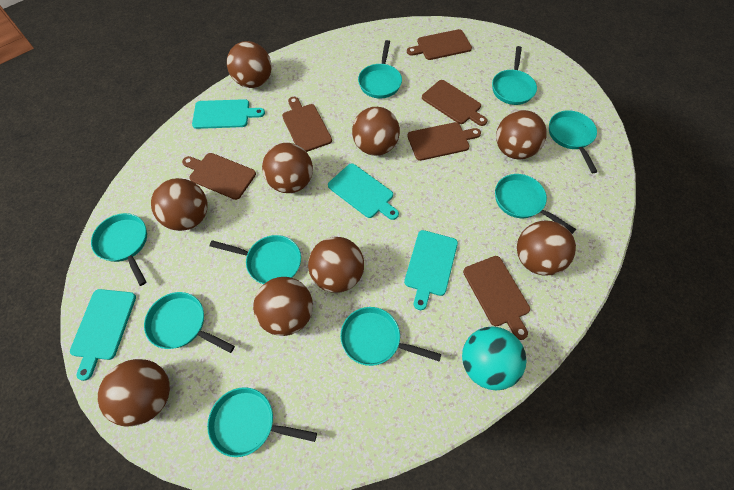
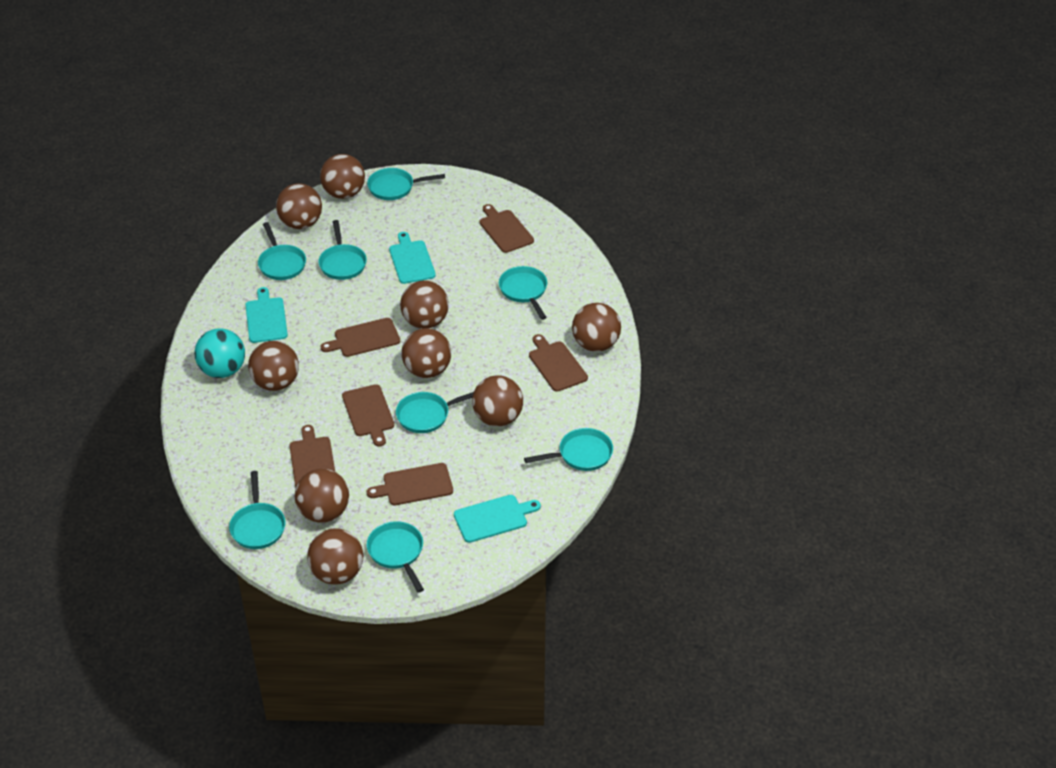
turquoise cutting board: 4 -> 3
turquoise pan: 9 -> 8

